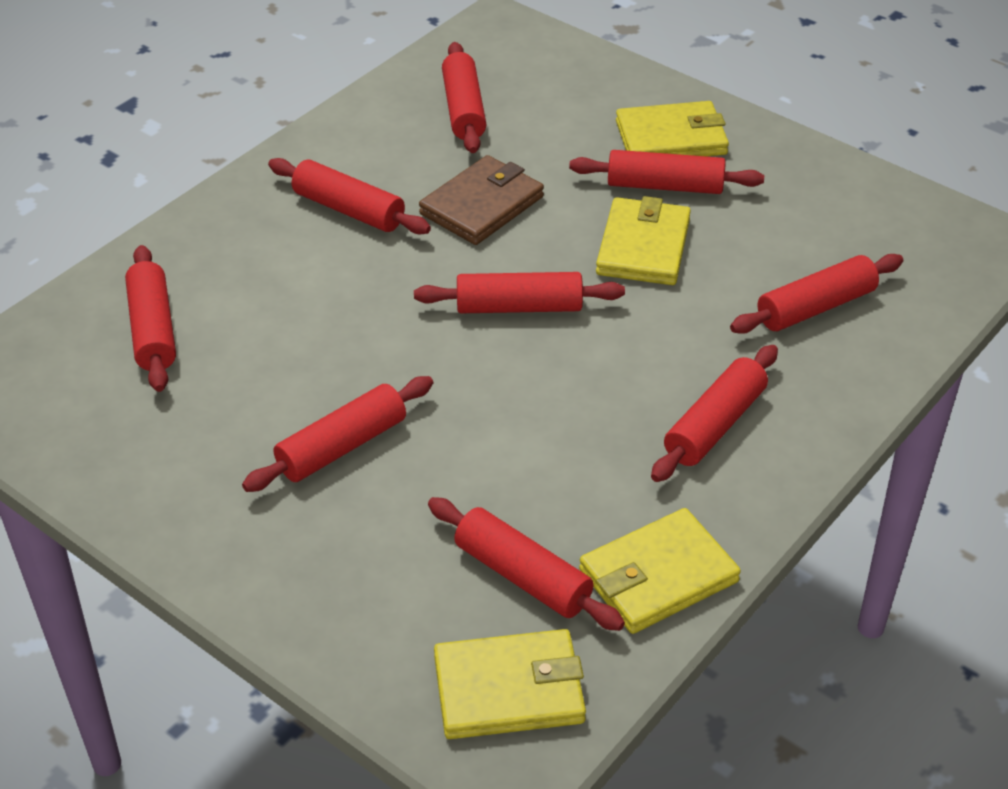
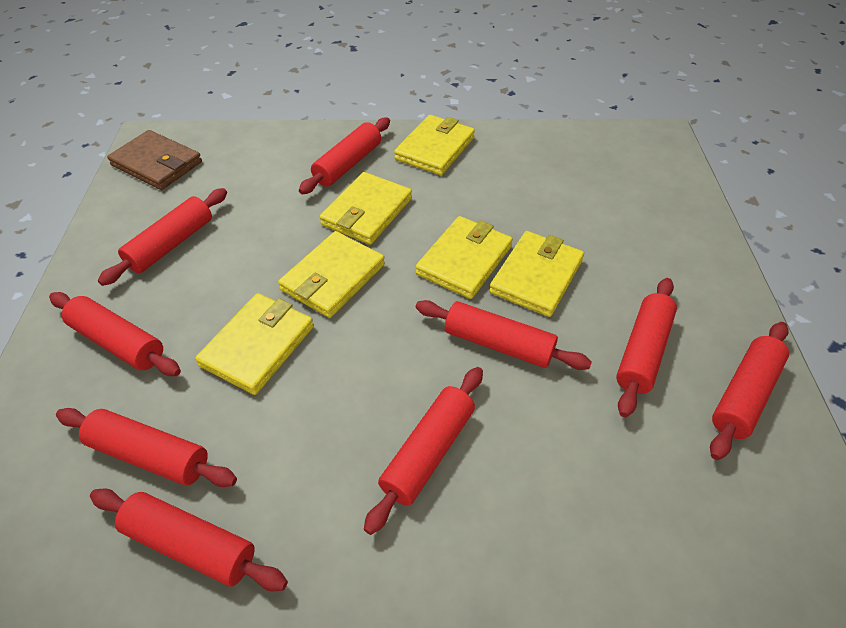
yellow wallet: 4 -> 6

